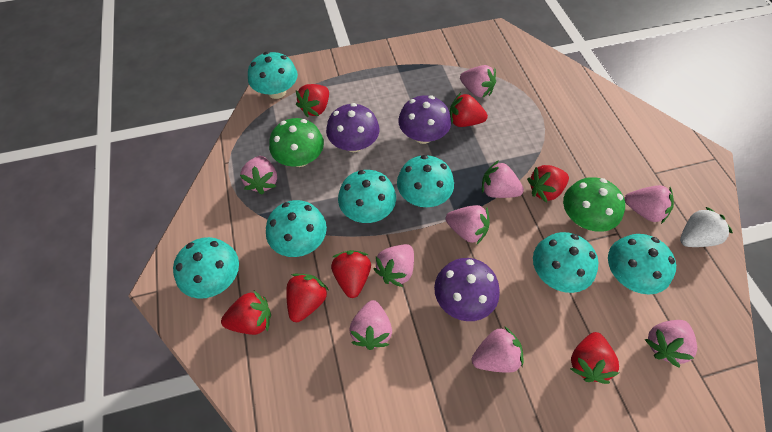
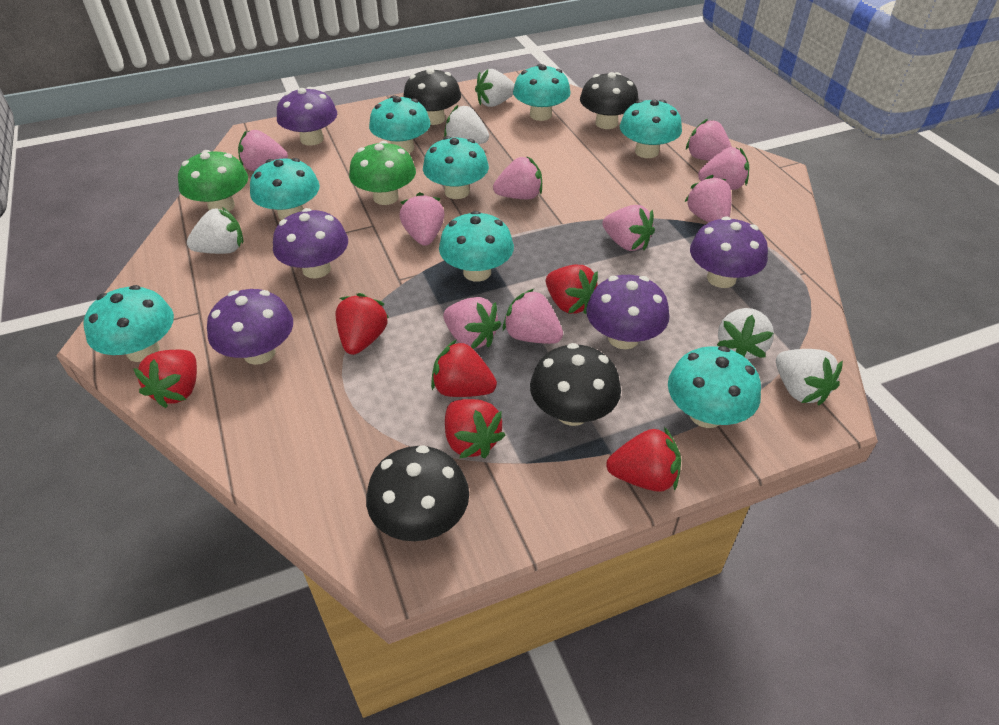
black mushroom: 0 -> 4
purple mushroom: 3 -> 5
red strawberry: 7 -> 6
turquoise mushroom: 7 -> 8
white strawberry: 1 -> 5

